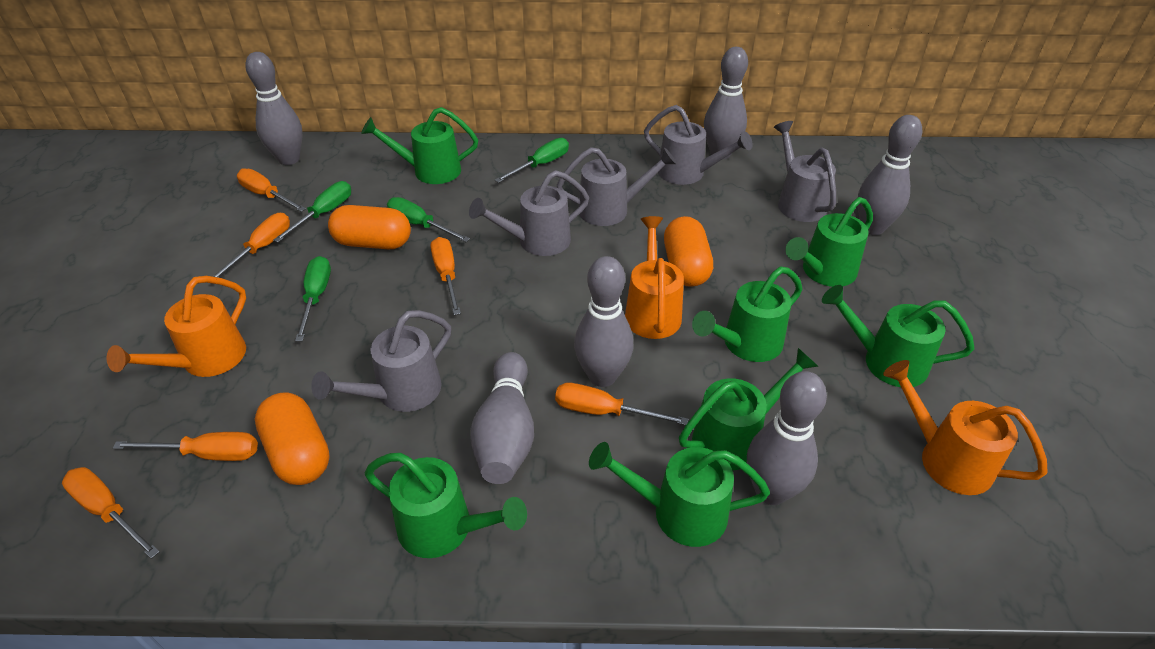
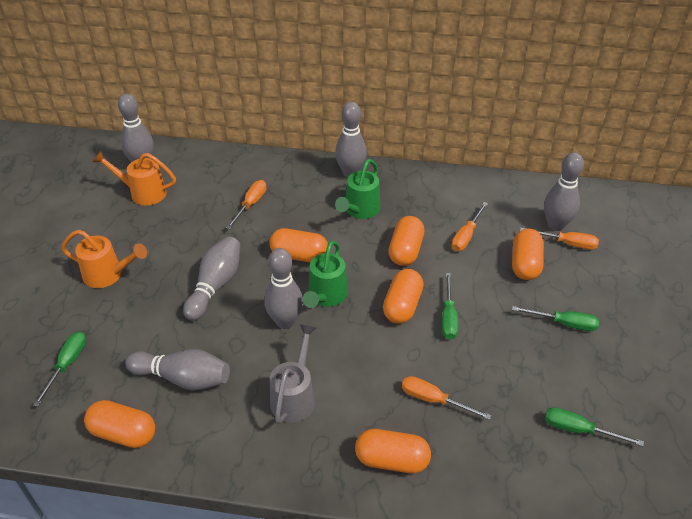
green watering can: 7 -> 2
grey watering can: 5 -> 1
orange capsule: 3 -> 6
orange screwdriver: 6 -> 4
orange watering can: 3 -> 2

